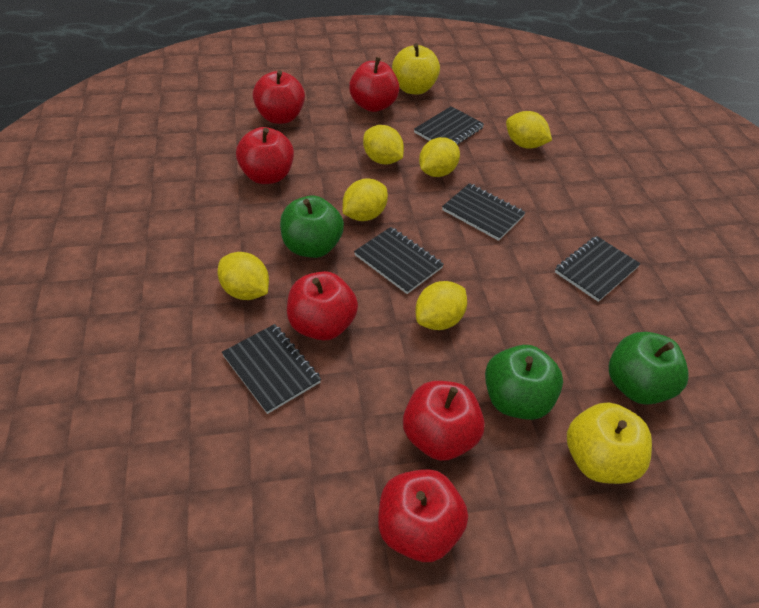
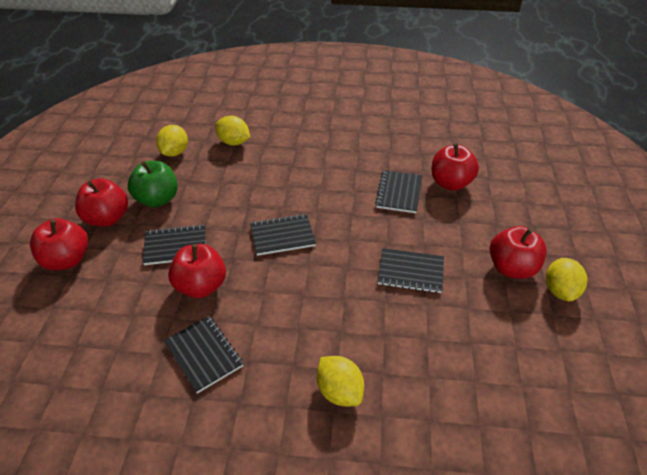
green apple: 3 -> 1
red apple: 6 -> 5
yellow apple: 2 -> 0
yellow lemon: 6 -> 4

